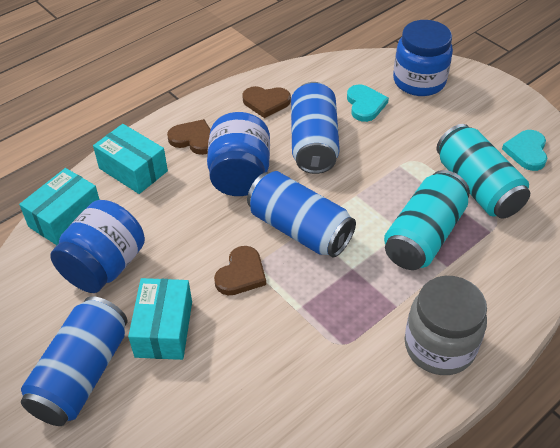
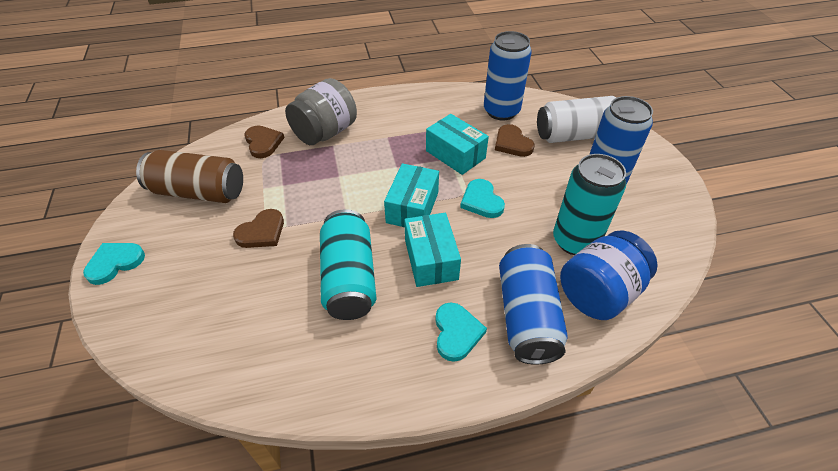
blue jar: 3 -> 1
brown can: 0 -> 1
turquoise heart: 2 -> 3
white can: 0 -> 1

